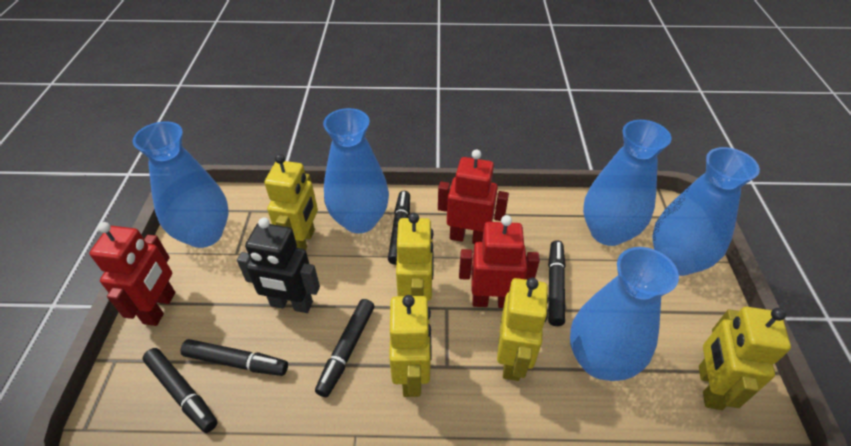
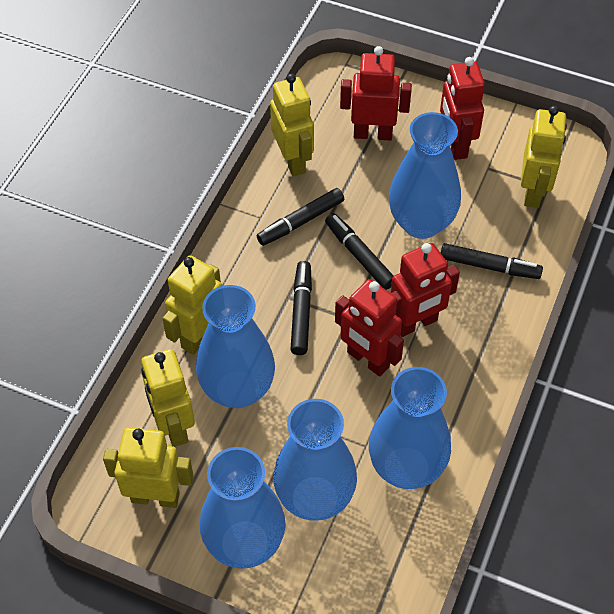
black marker: 5 -> 4
black robot: 1 -> 0
red robot: 3 -> 4

